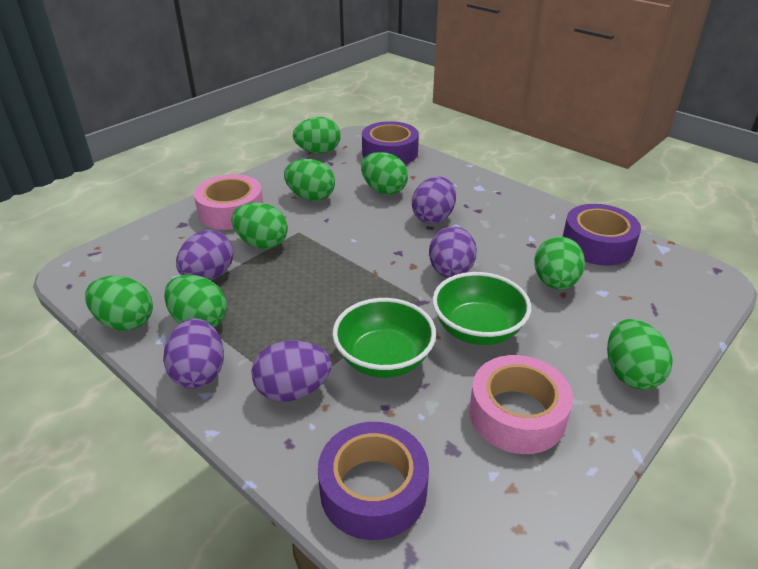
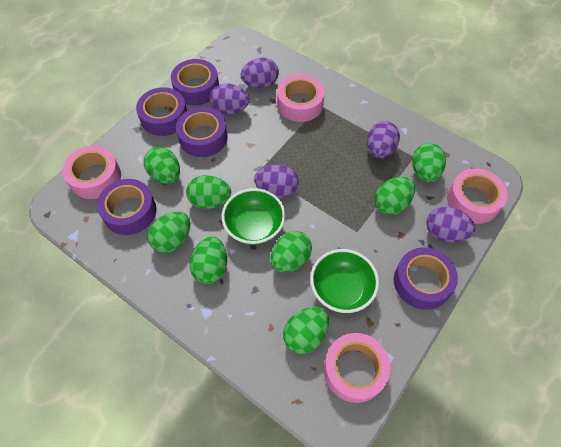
pink tape: 2 -> 4
purple tape: 3 -> 5

